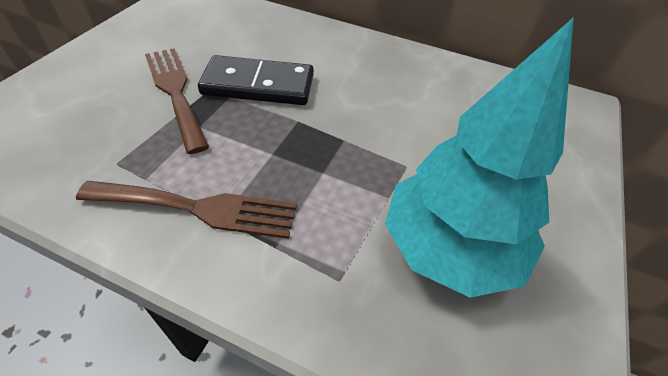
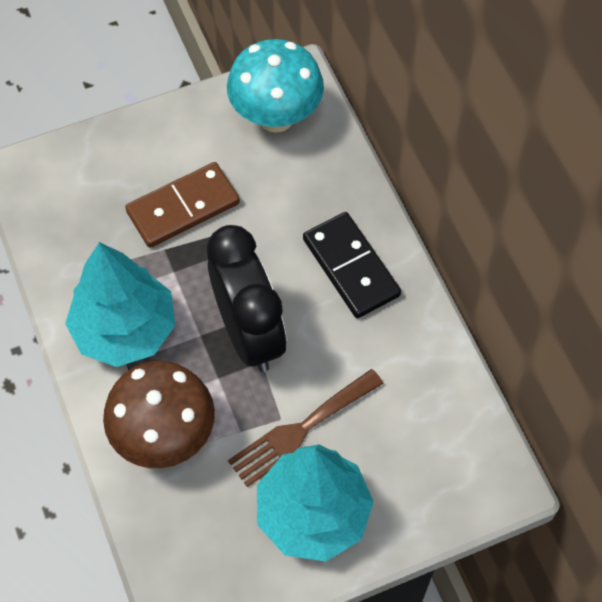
black clock: 0 -> 1
brown domino: 0 -> 1
brown fork: 2 -> 1
brown mushroom: 0 -> 1
turquoise mushroom: 0 -> 1
turquoise tree: 1 -> 2

